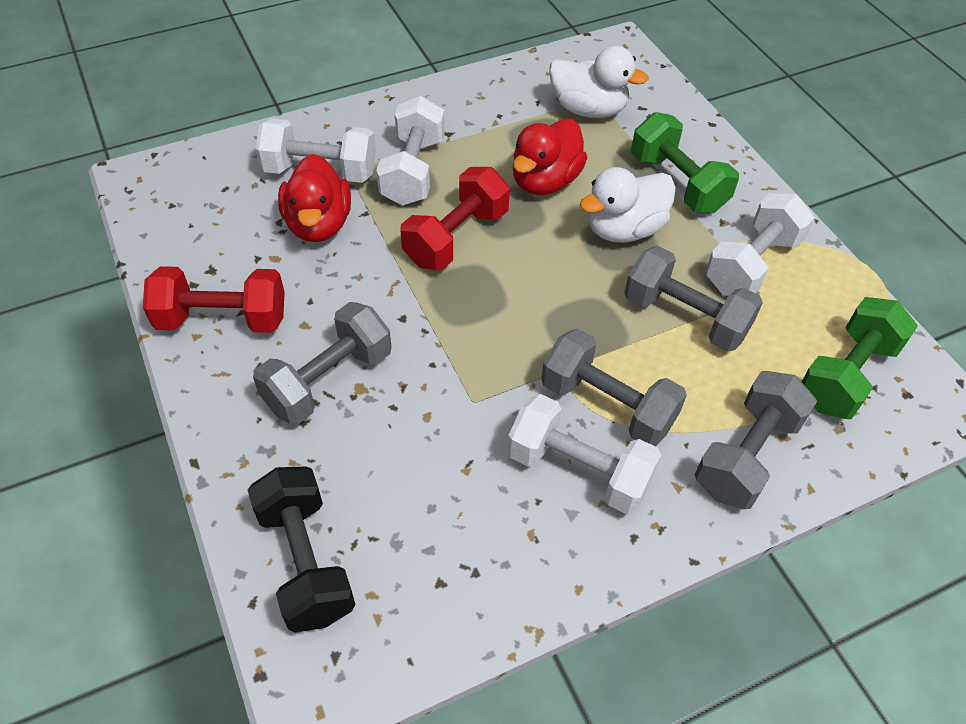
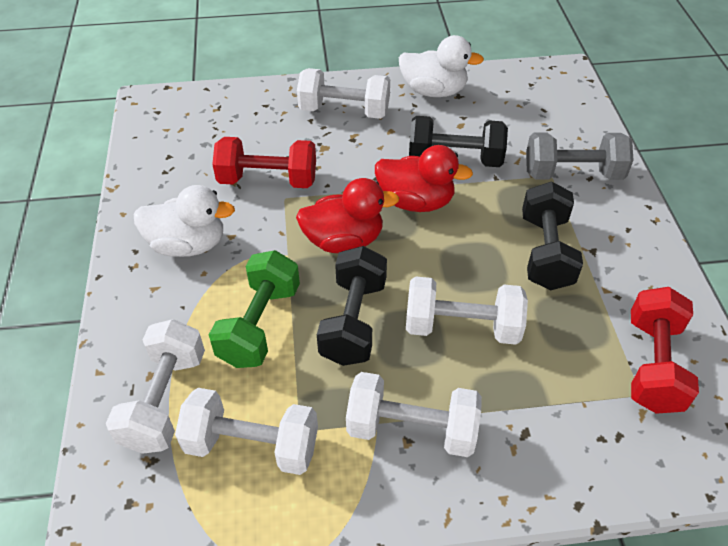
black dumbbell: 1 -> 3
green dumbbell: 2 -> 1
grey dumbbell: 4 -> 1
white dumbbell: 4 -> 5

